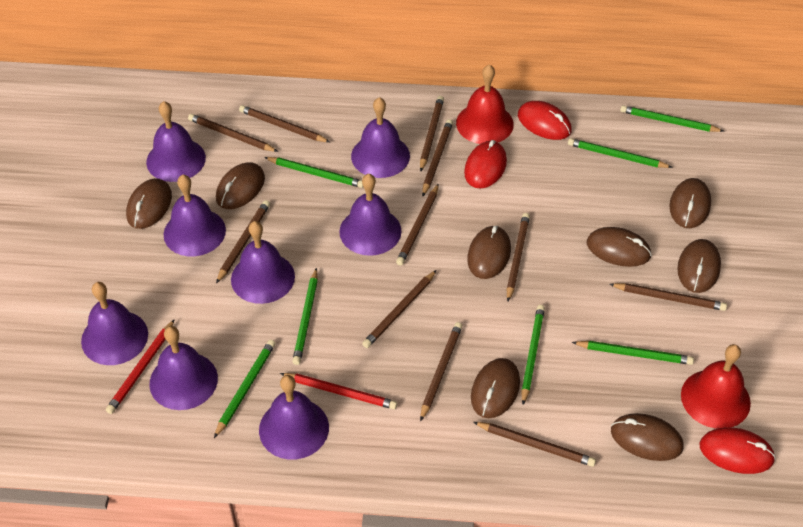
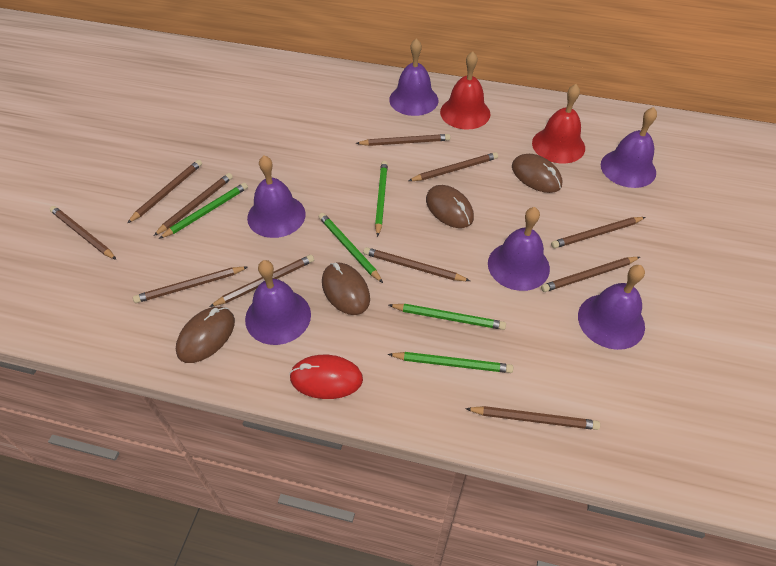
brown mouse: 8 -> 4
green pencil: 7 -> 5
purple bell: 8 -> 6
red mouse: 3 -> 1
red pencil: 2 -> 0

